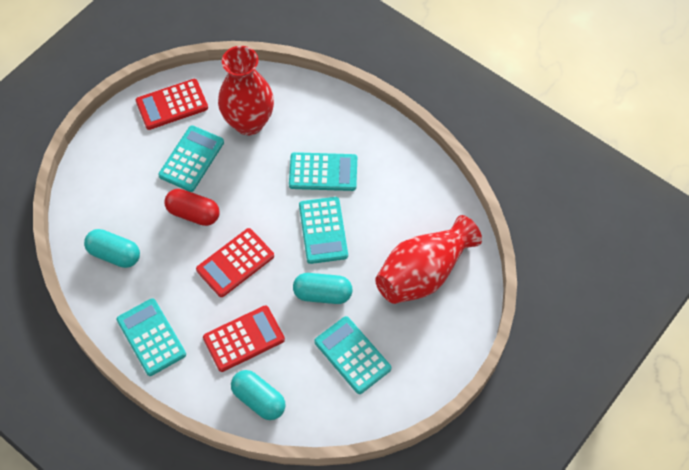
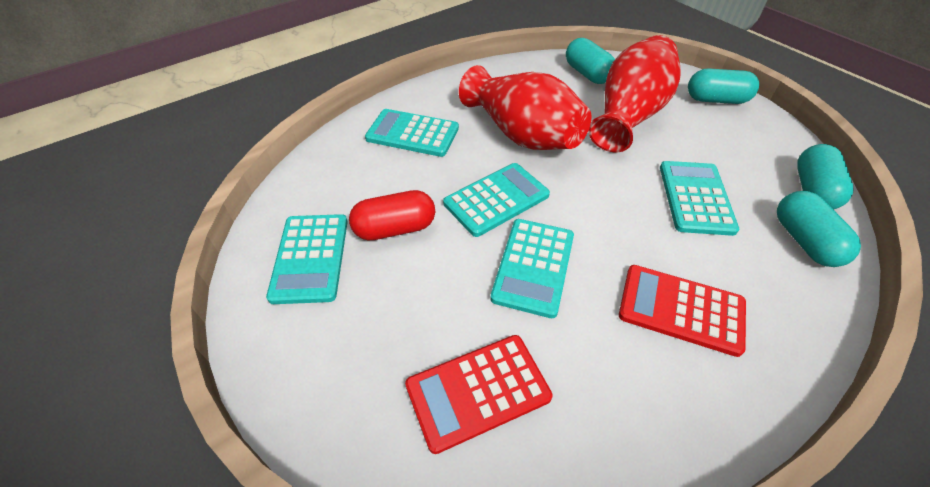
red calculator: 3 -> 2
turquoise capsule: 3 -> 4

